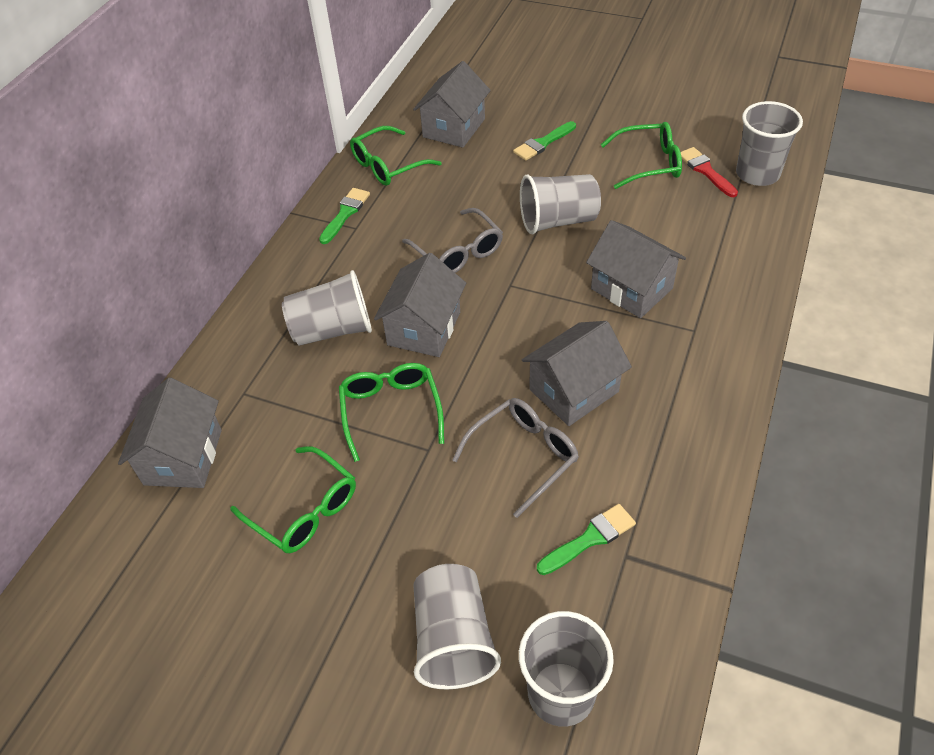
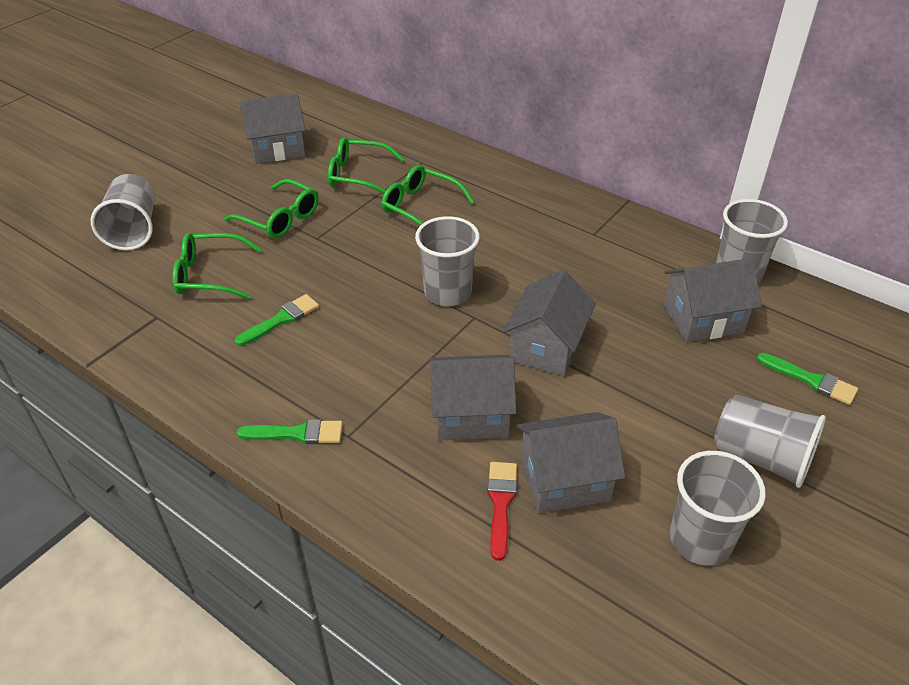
grey glasses: 2 -> 0

